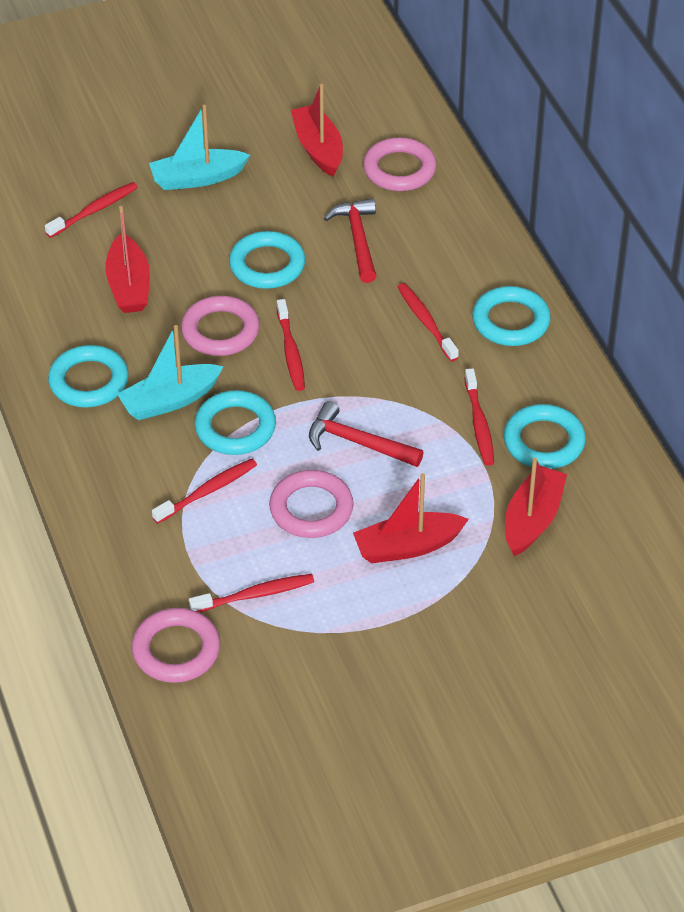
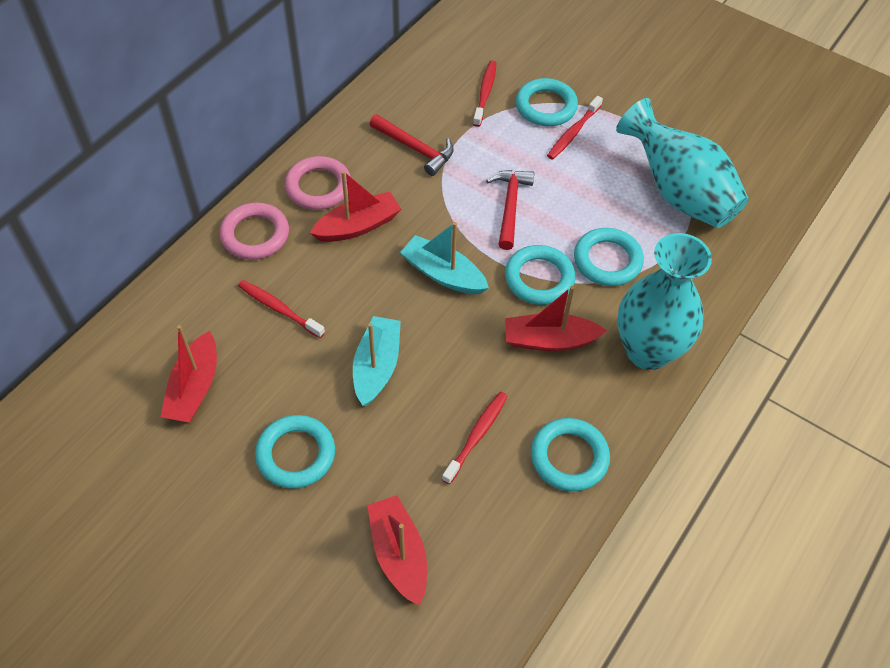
pink ring: 4 -> 2
red toothbrush: 6 -> 4
turquoise vase: 0 -> 2

